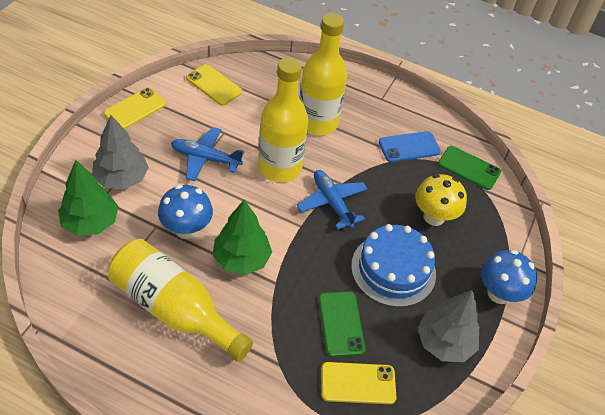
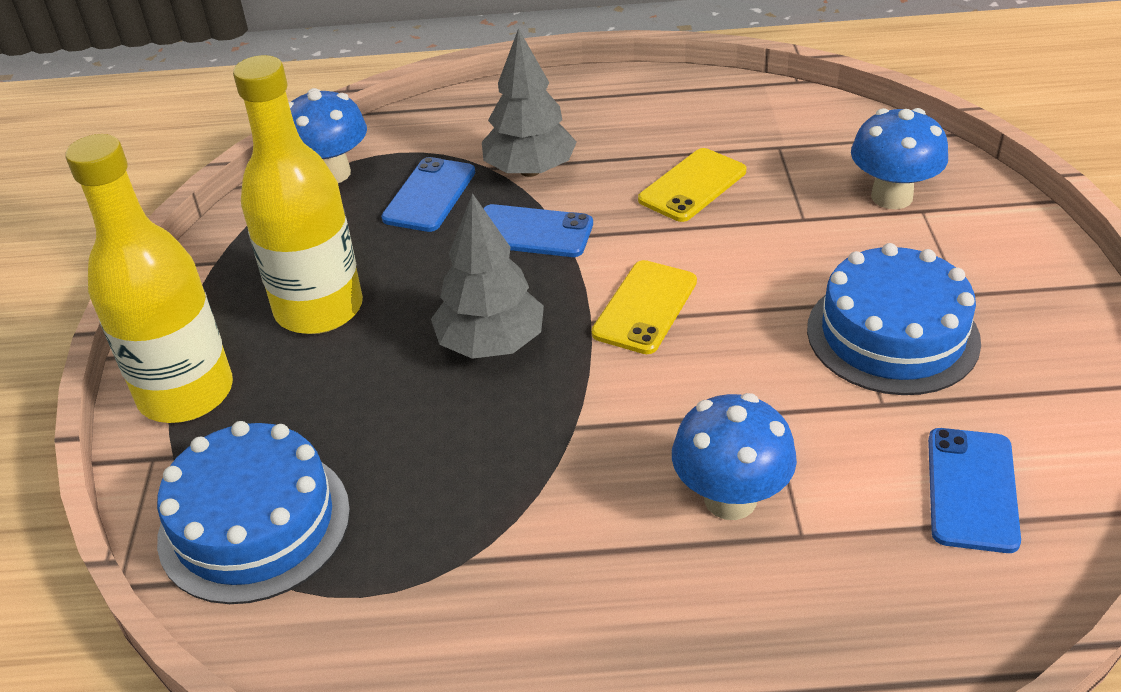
blue cake: 1 -> 2
blue mushroom: 2 -> 3
blue phone: 1 -> 3
blue plane: 2 -> 0
green phone: 2 -> 0
green tree: 2 -> 0
yellow bottle: 3 -> 2
yellow mushroom: 1 -> 0
yellow phone: 3 -> 2

